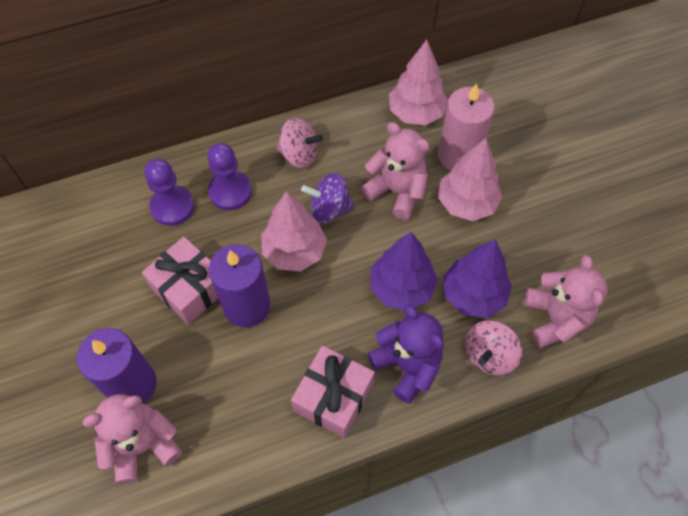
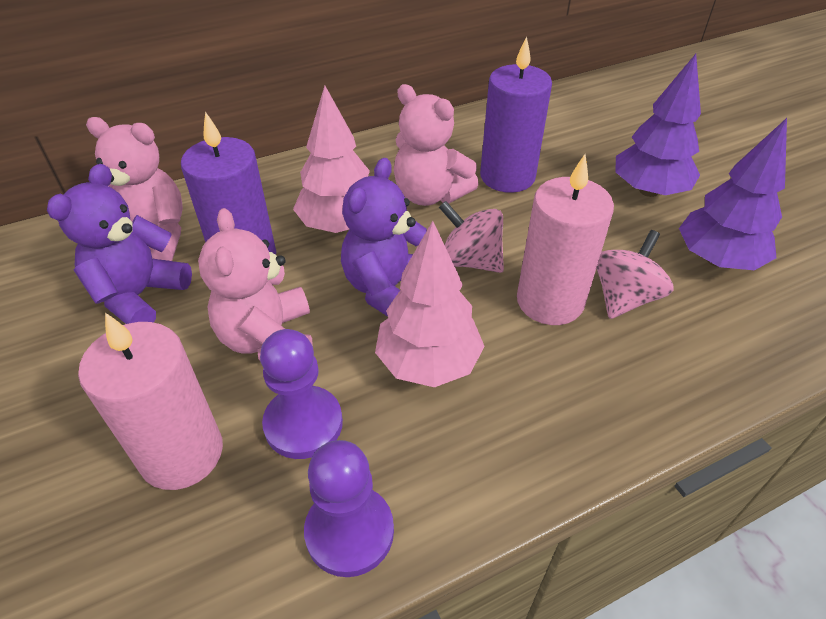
pink candle: 1 -> 2
pink gift: 2 -> 0
pink tree: 3 -> 2
purple spinning top: 1 -> 0
purple teddy bear: 1 -> 2

